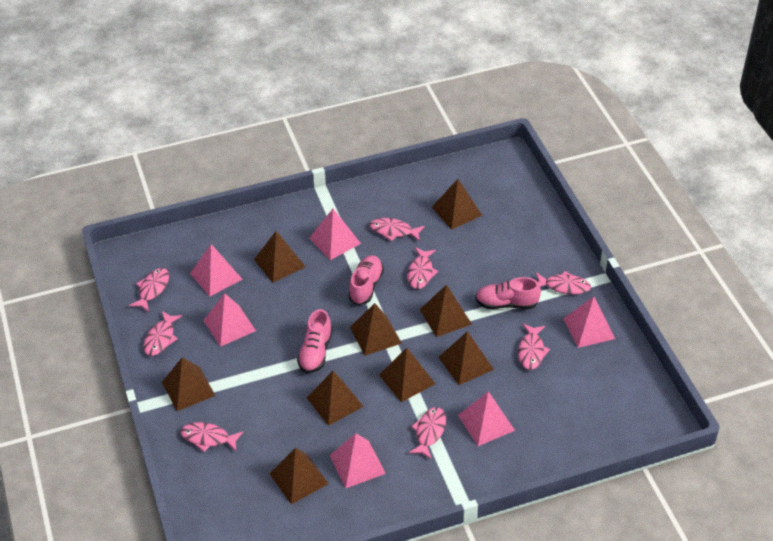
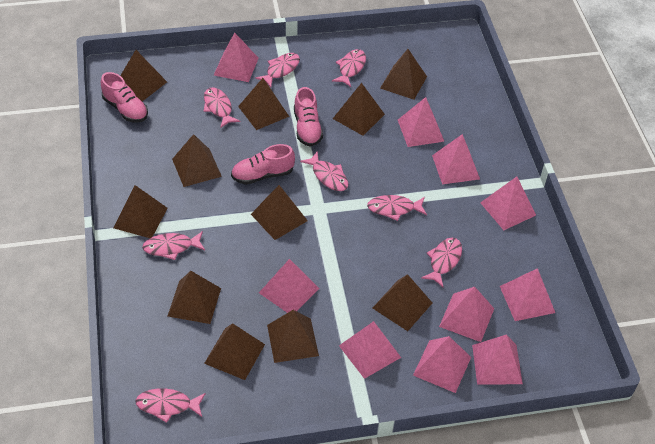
brown pyramid: 9 -> 11
pink pyramid: 6 -> 10

